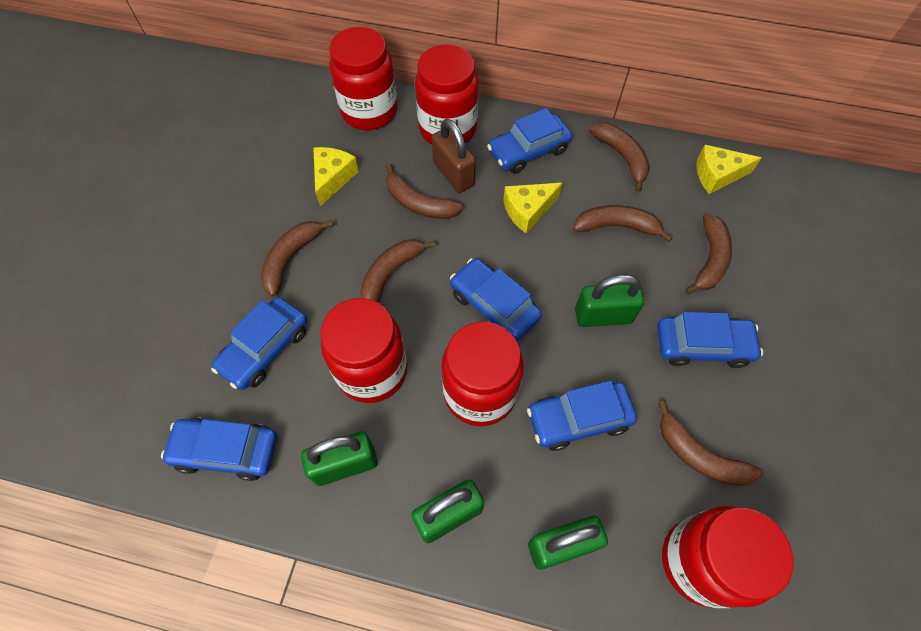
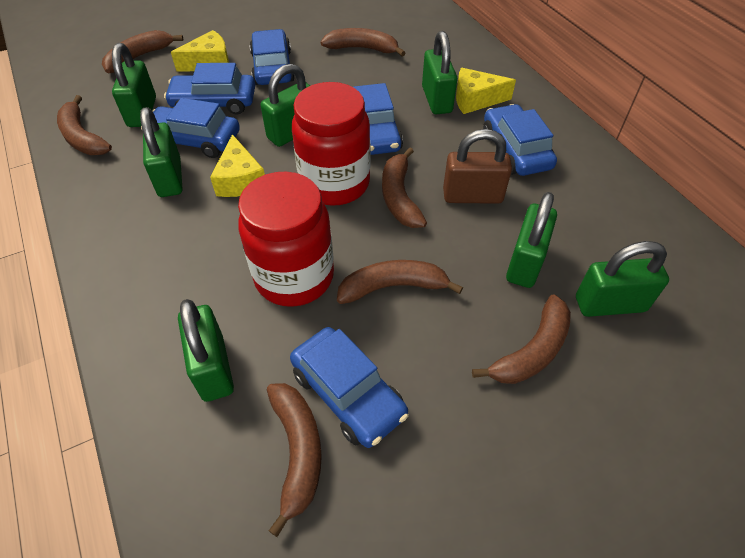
green padlock: 4 -> 7
red jar: 5 -> 2

